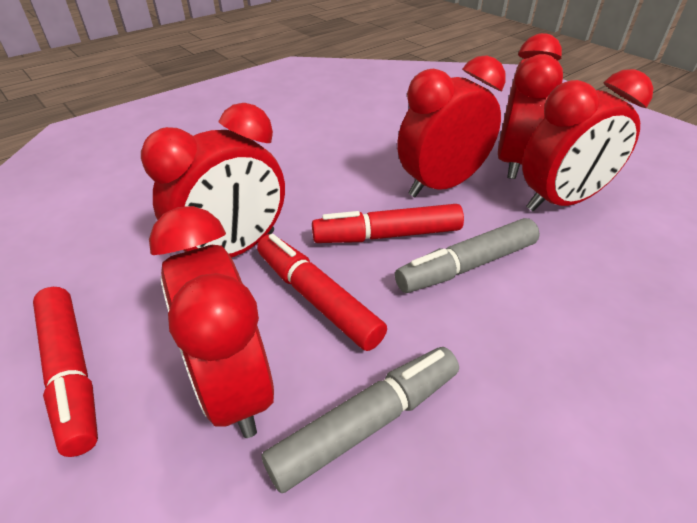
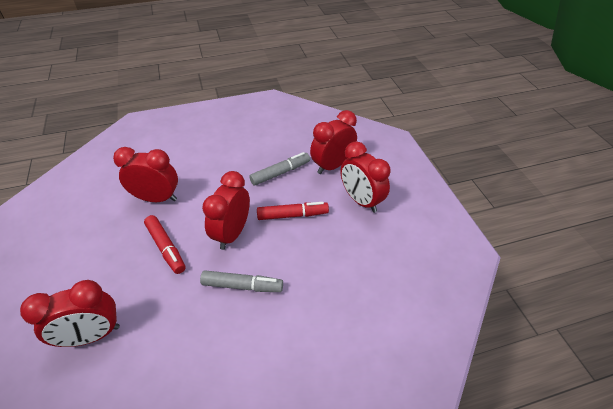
red marker: 3 -> 2

